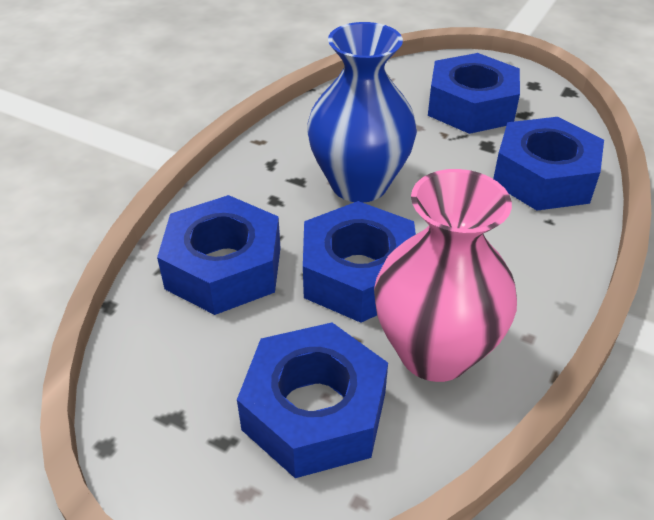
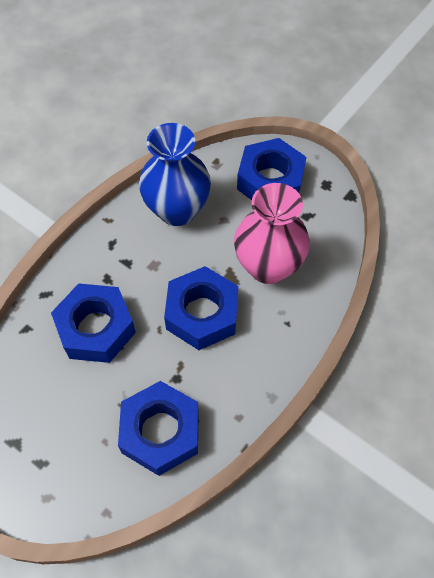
blue nut: 5 -> 4

